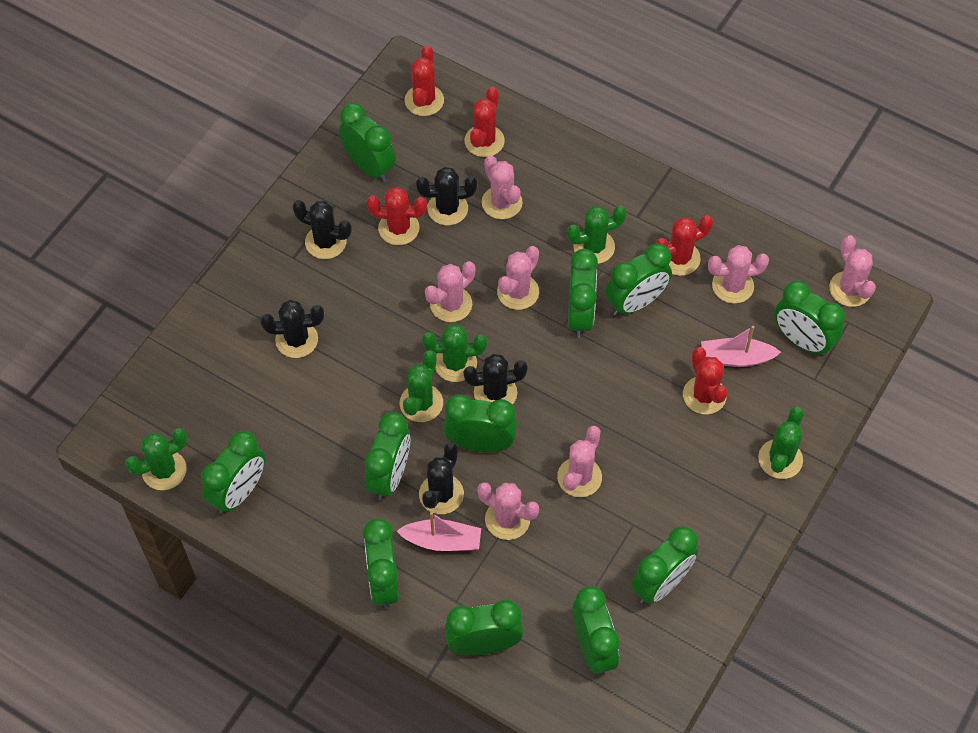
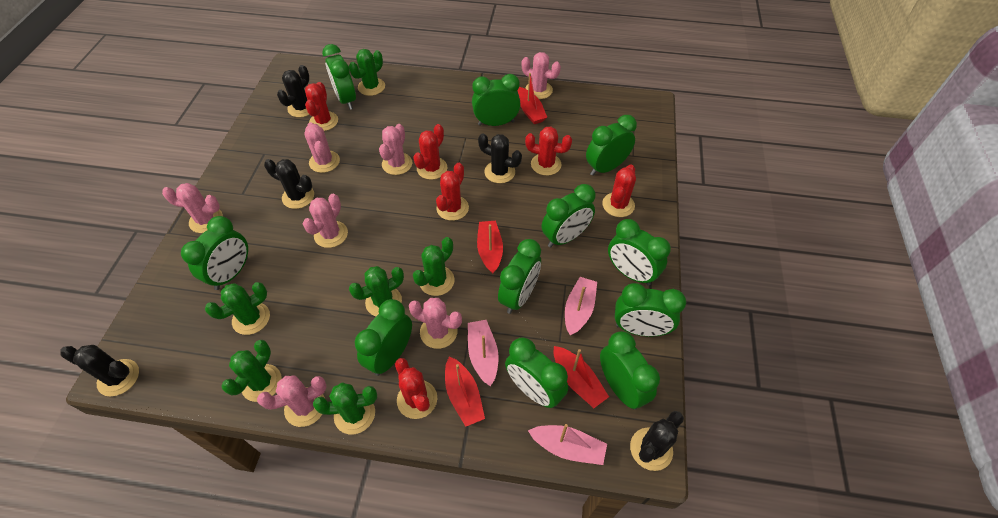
green cactus: 5 -> 6
pink boat: 2 -> 3
red boat: 0 -> 4
red cactus: 5 -> 6

